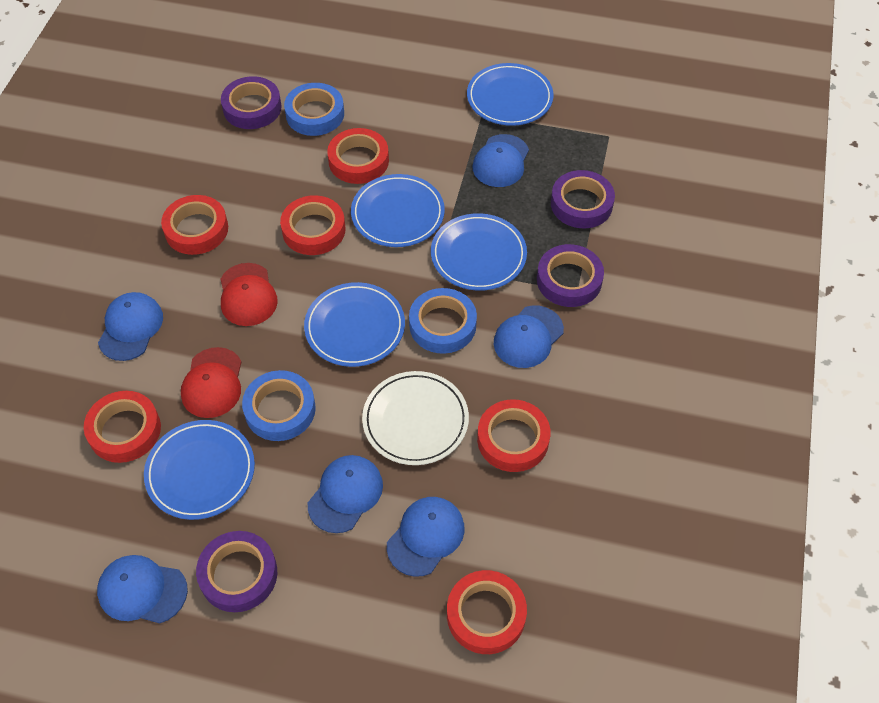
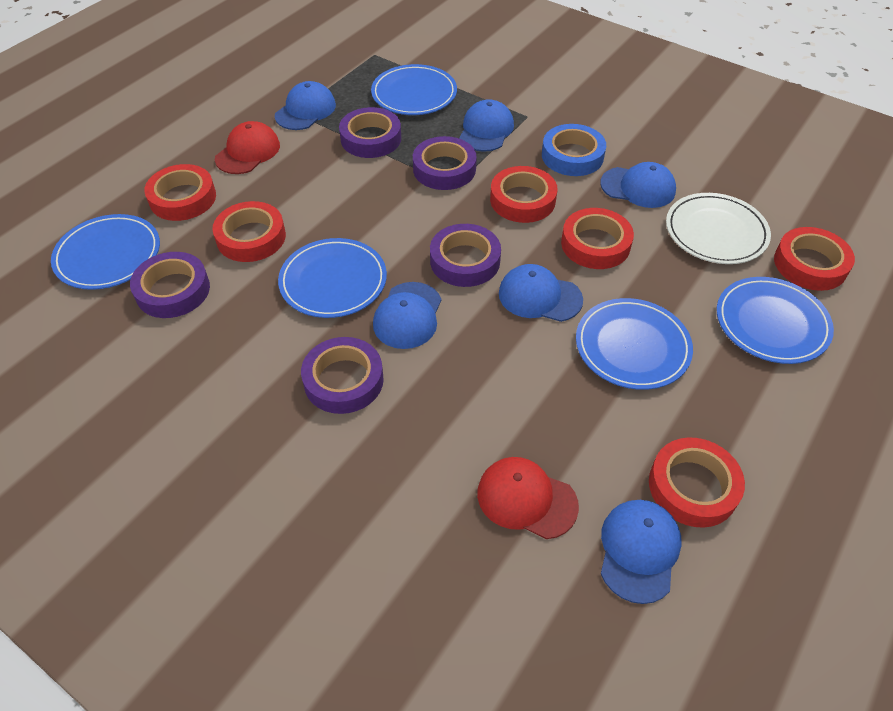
blue tape: 3 -> 1
purple tape: 4 -> 5

